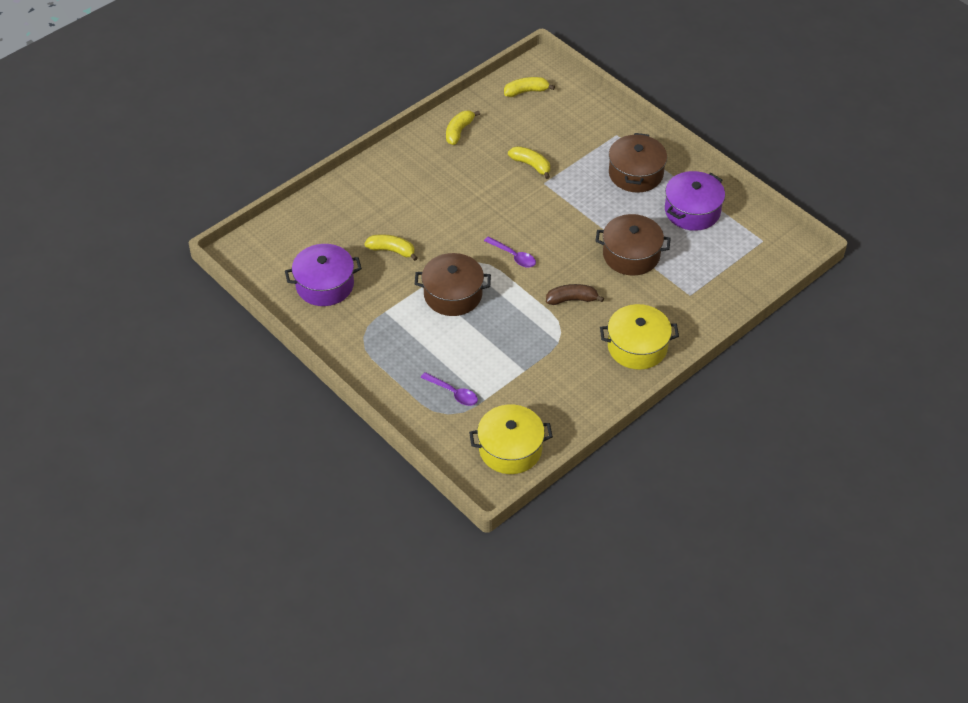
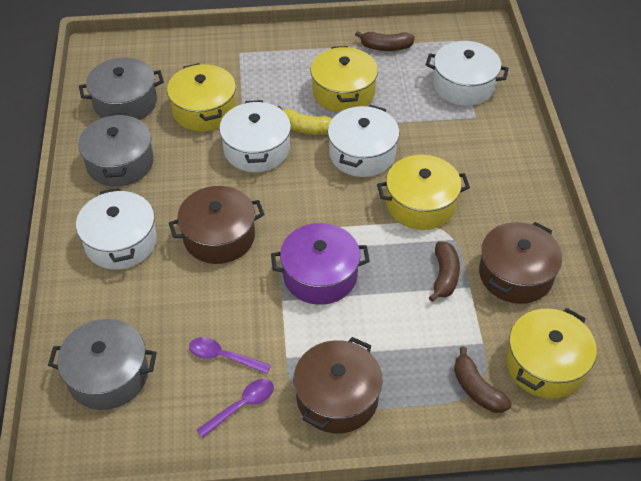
brown banana: 1 -> 3
grey pot: 0 -> 3
purple pot: 2 -> 1
white pot: 0 -> 4
yellow banana: 4 -> 1
yellow pot: 2 -> 4

